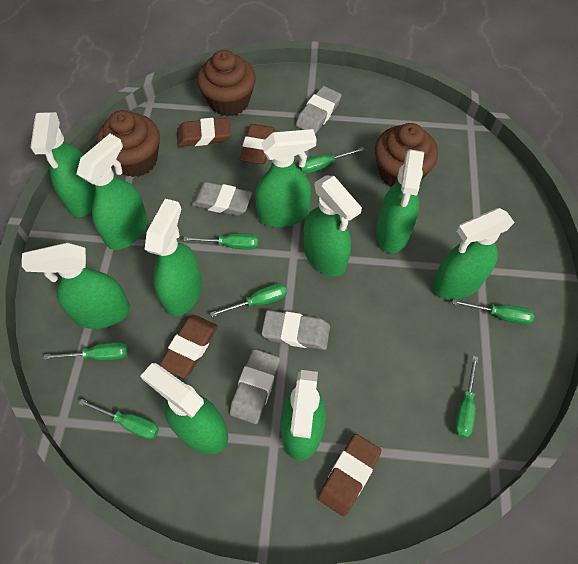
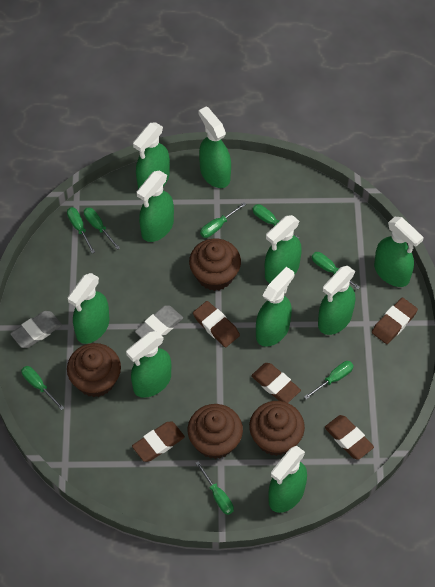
brown cupcake: 3 -> 4
brown eraser: 4 -> 5
green screwdriver: 7 -> 8
grey eraser: 4 -> 2

